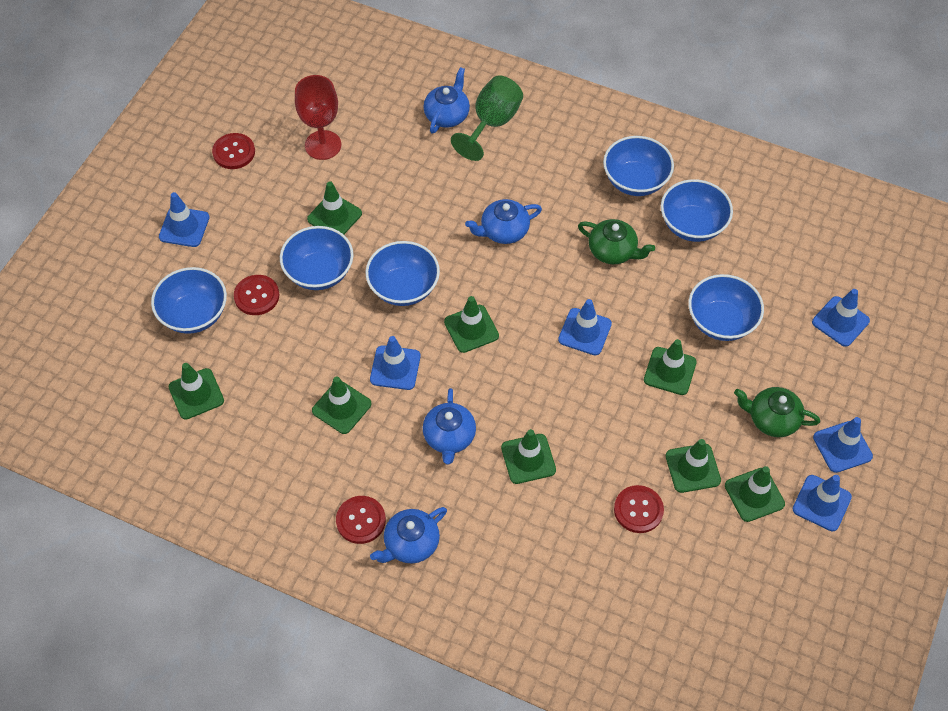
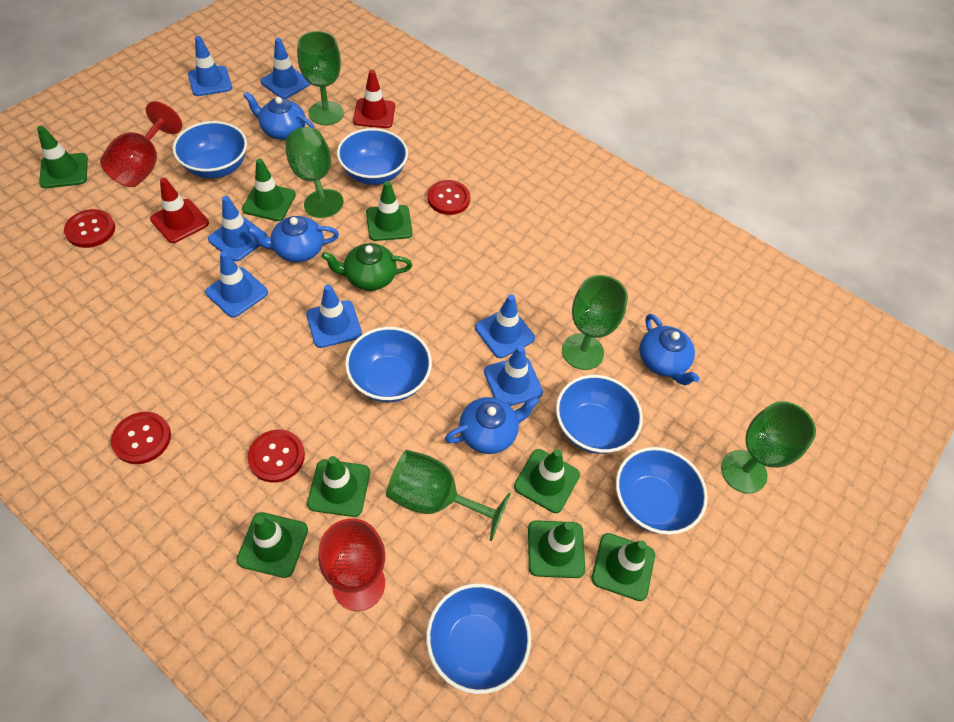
blue traffic cone: 6 -> 7
green goblet: 1 -> 5
green teapot: 2 -> 1
red goblet: 1 -> 2
red traffic cone: 0 -> 2

